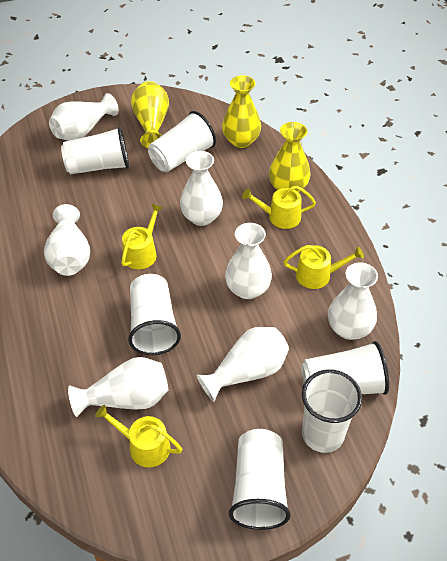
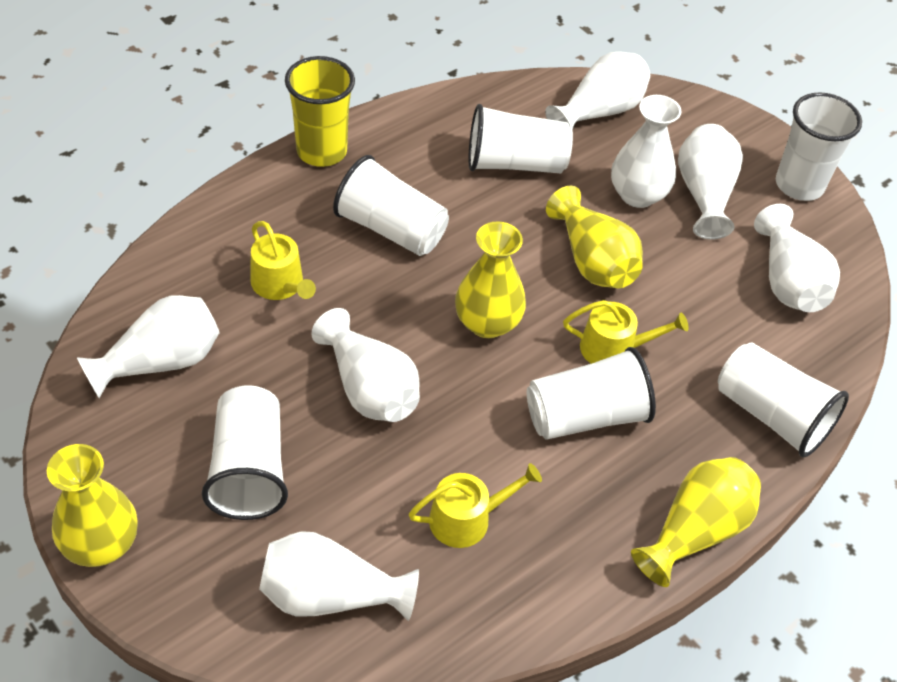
yellow cup: 0 -> 1
yellow vase: 3 -> 4
yellow watering can: 4 -> 3

